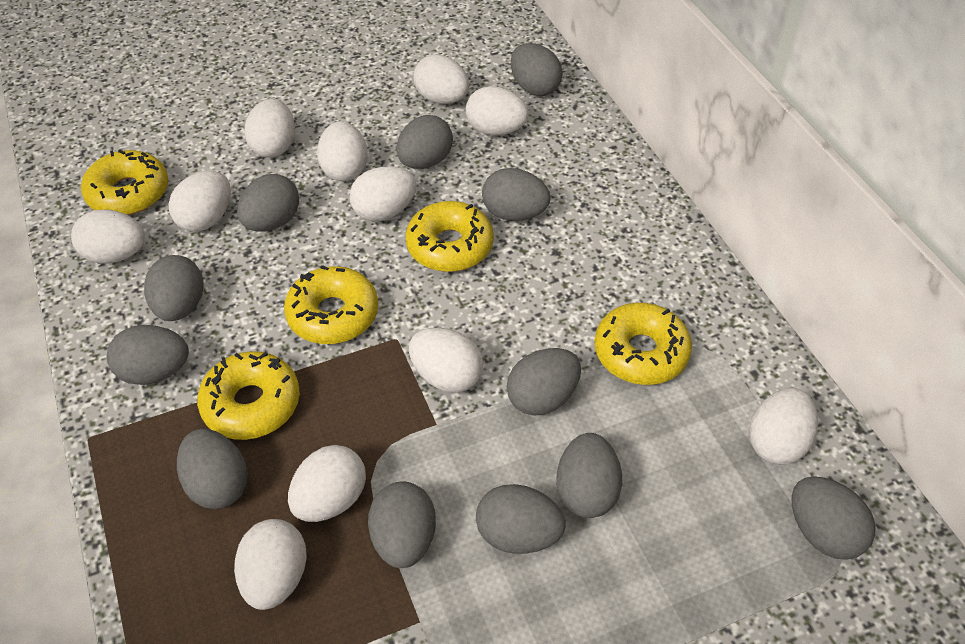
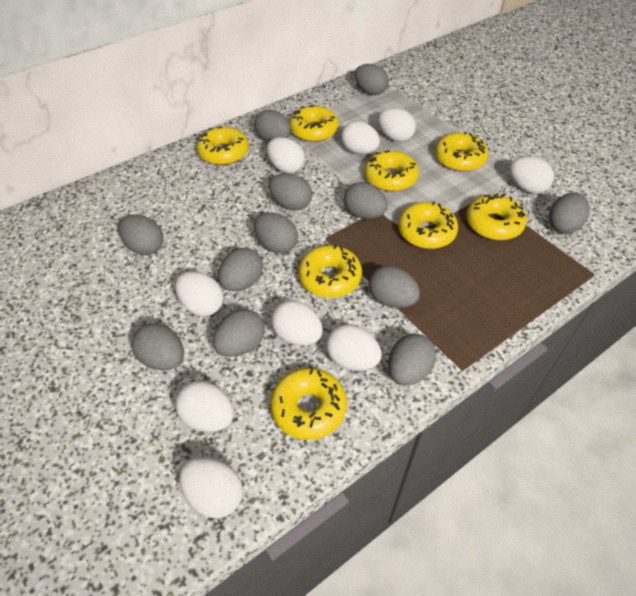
white egg: 11 -> 9
yellow donut: 5 -> 8

